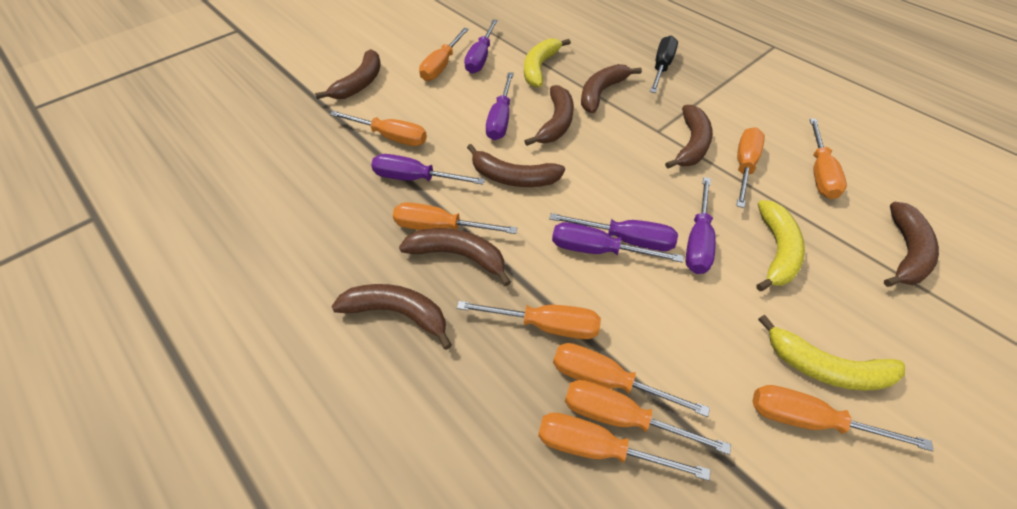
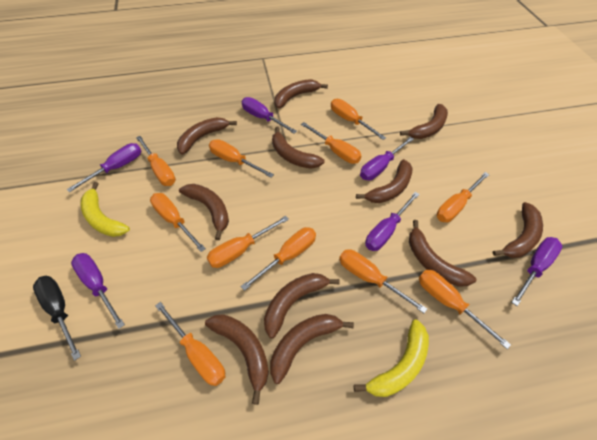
brown banana: 8 -> 11
orange screwdriver: 10 -> 11
yellow banana: 3 -> 2

